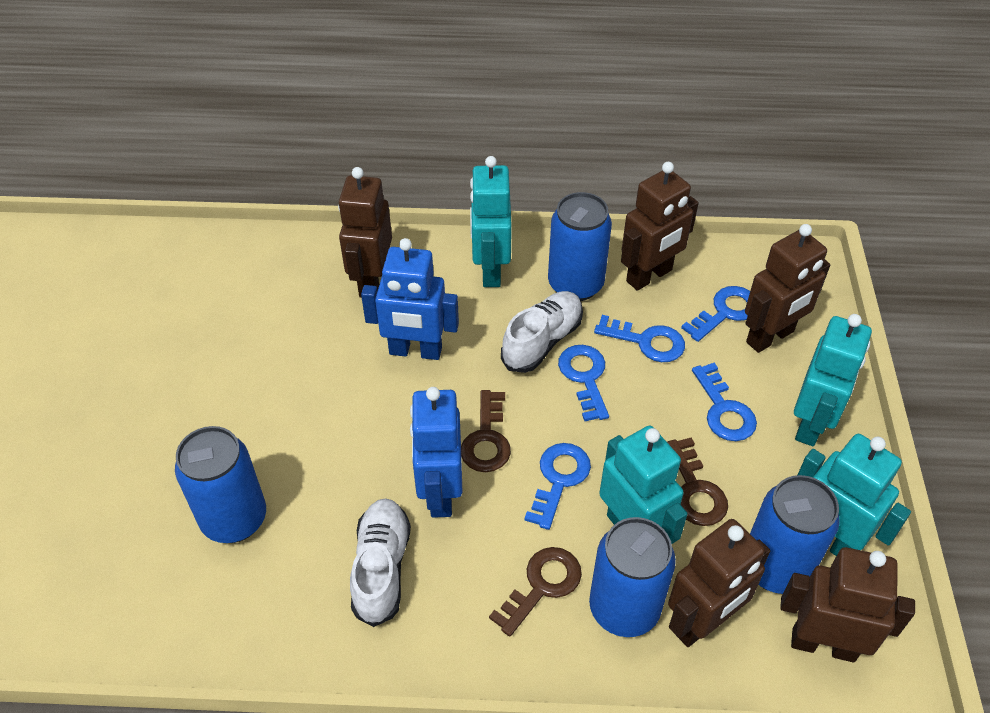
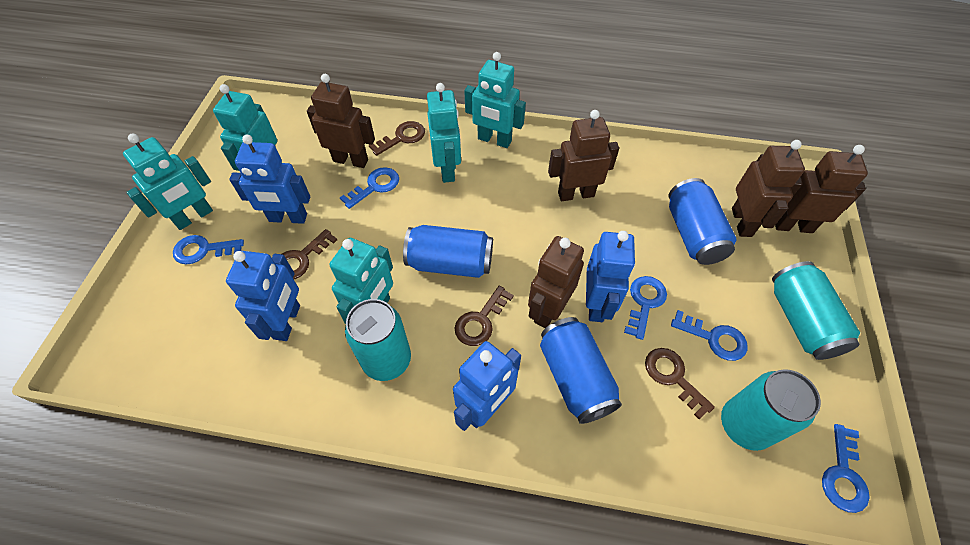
blue can: 4 -> 3
blue robot: 2 -> 4
brown key: 3 -> 4
turquoise can: 0 -> 3
turquoise robot: 4 -> 5
white shoe: 2 -> 0

